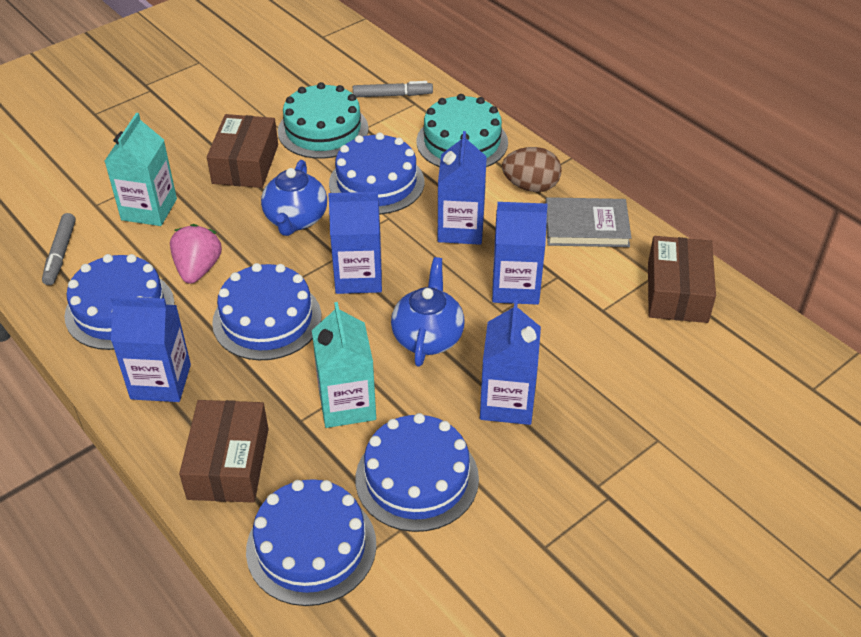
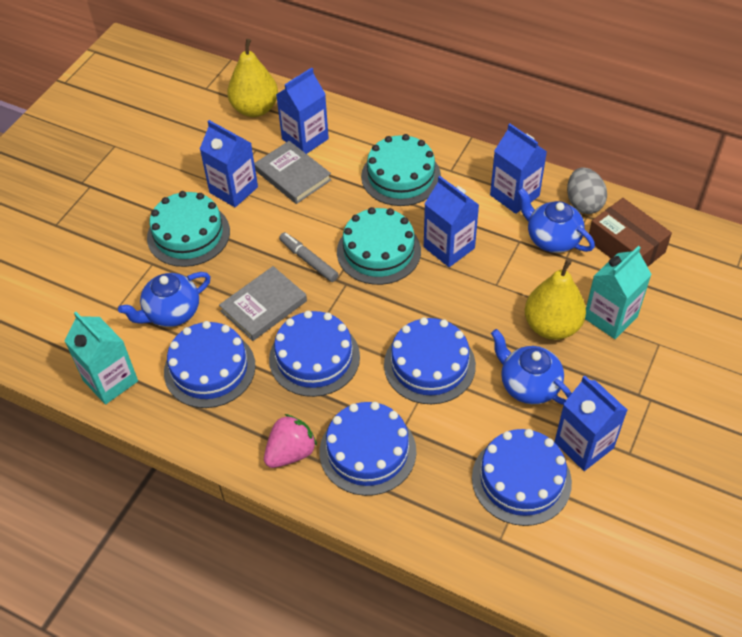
blue teapot: 2 -> 3
brown box: 3 -> 1
brown egg: 1 -> 0
grey book: 1 -> 2
grey egg: 0 -> 1
grey marker: 2 -> 1
turquoise cake: 2 -> 3
yellow pear: 0 -> 2

